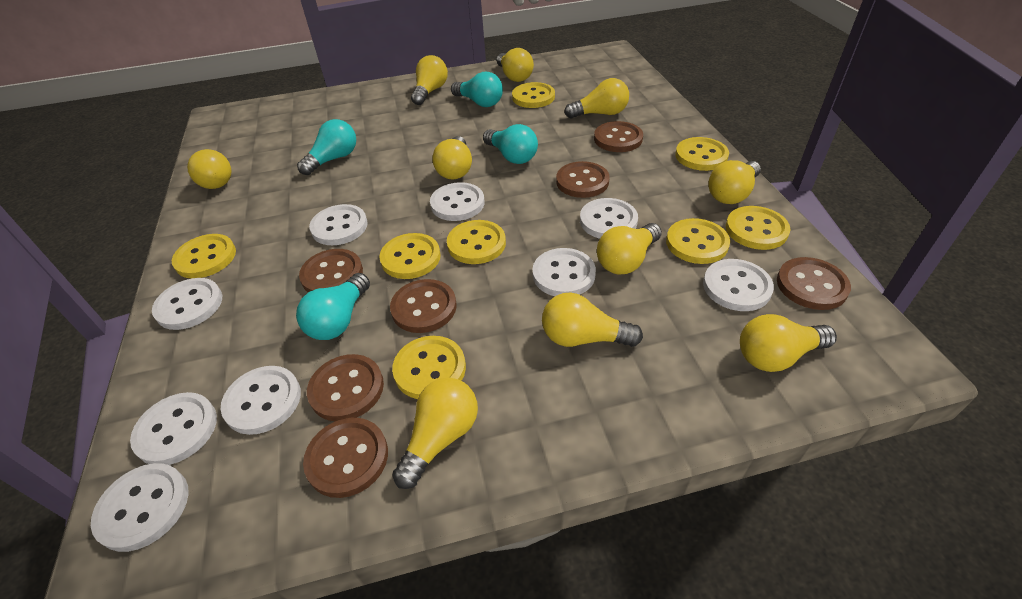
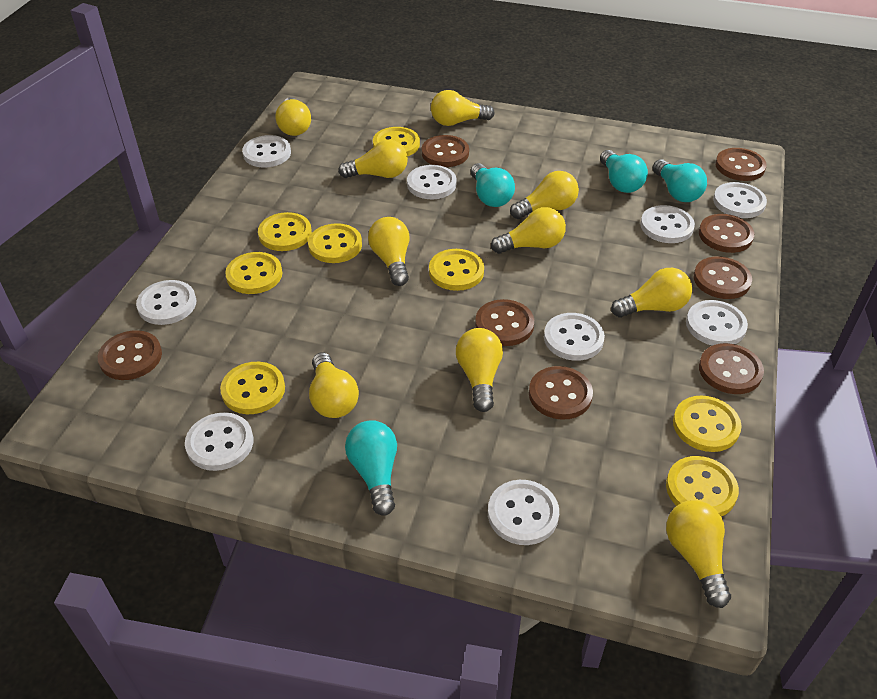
brown button: 7 -> 8

